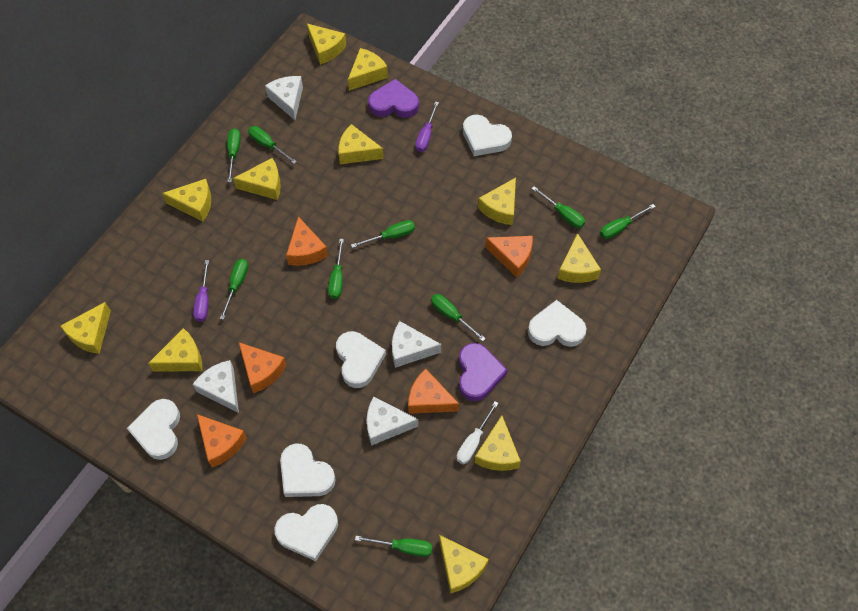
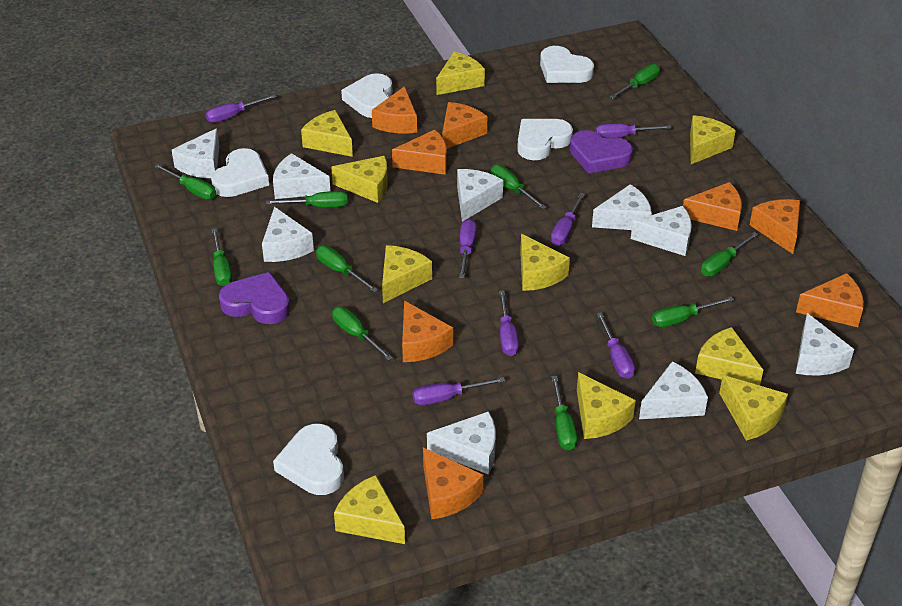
green screwdriver: 9 -> 10
orange cheese: 5 -> 8
purple screwdriver: 2 -> 7
white cheese: 4 -> 9
white heart: 6 -> 5
white screwdriver: 1 -> 0
yellow cheese: 11 -> 10

